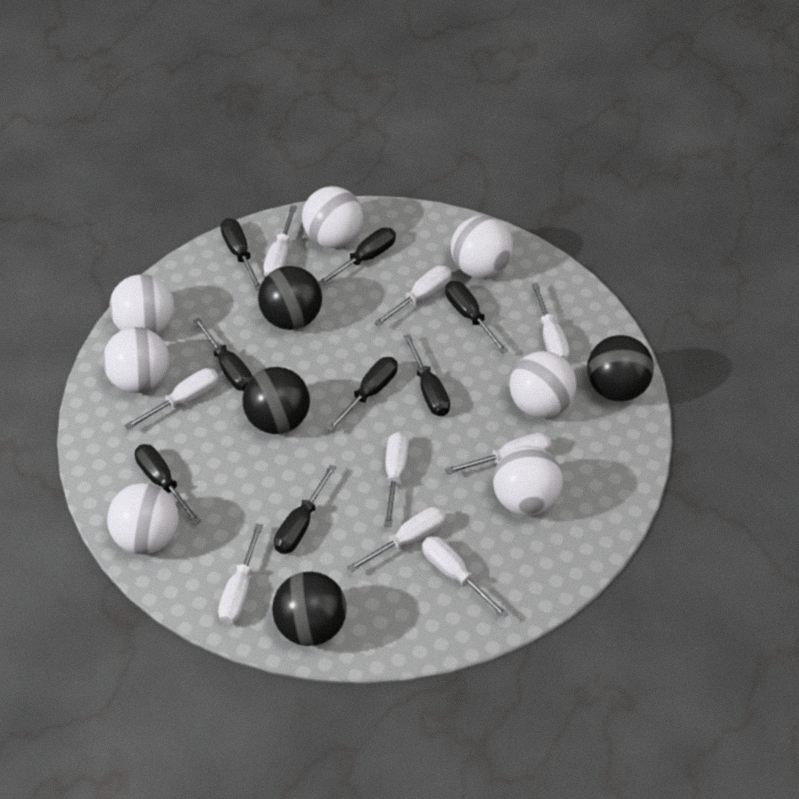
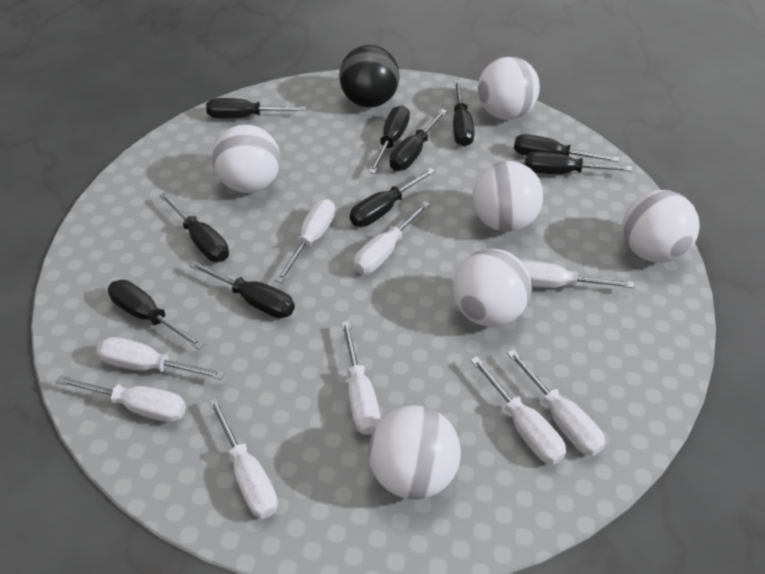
black ball: 4 -> 1
black screwdriver: 8 -> 10
white ball: 7 -> 6

